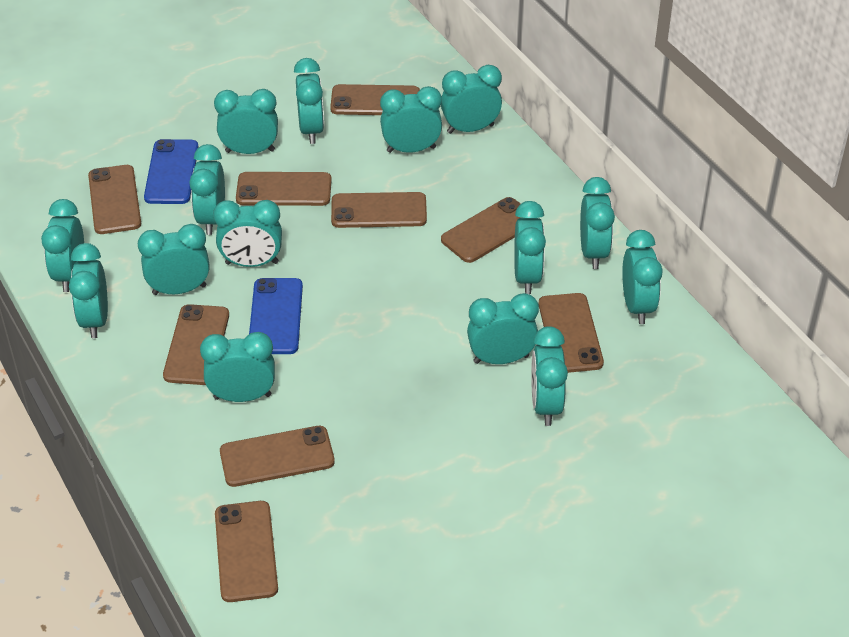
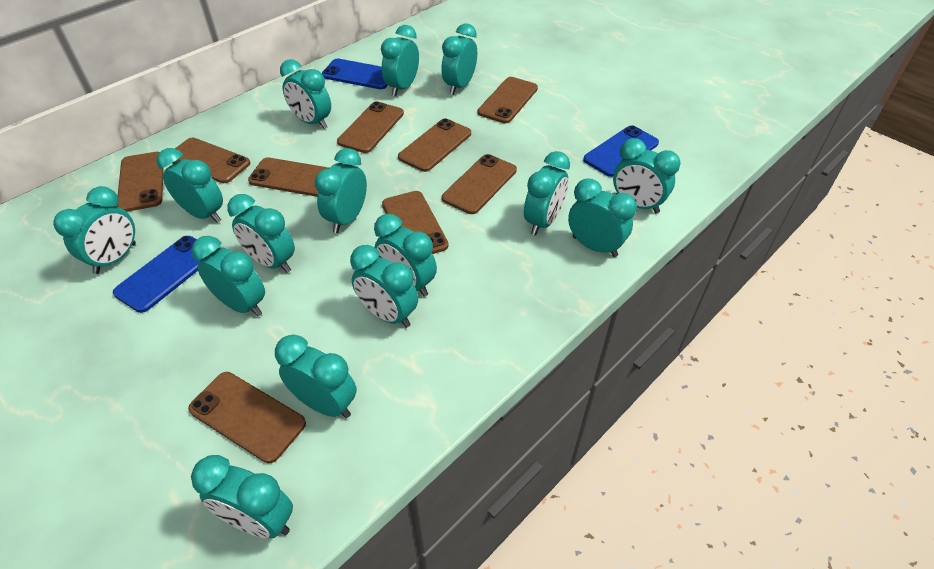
blue phone: 2 -> 3

